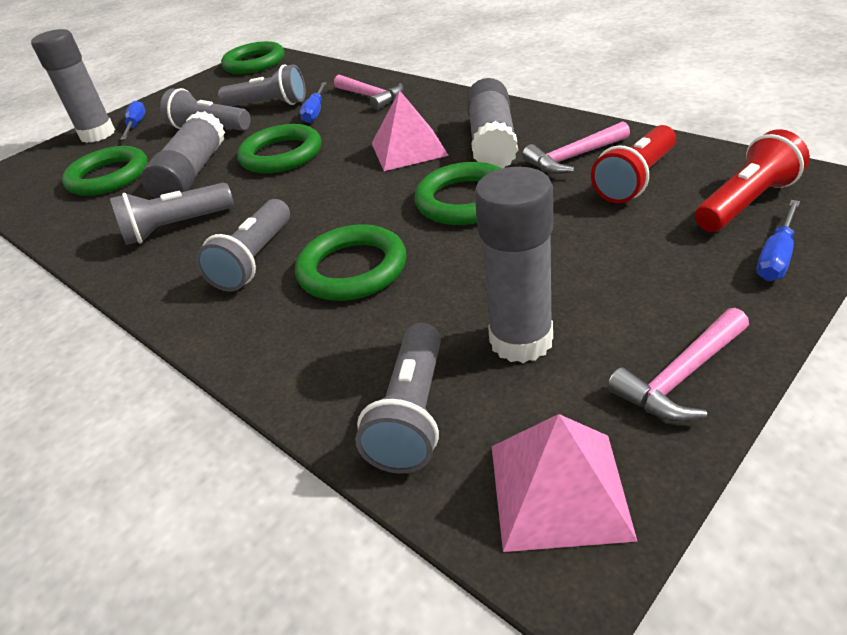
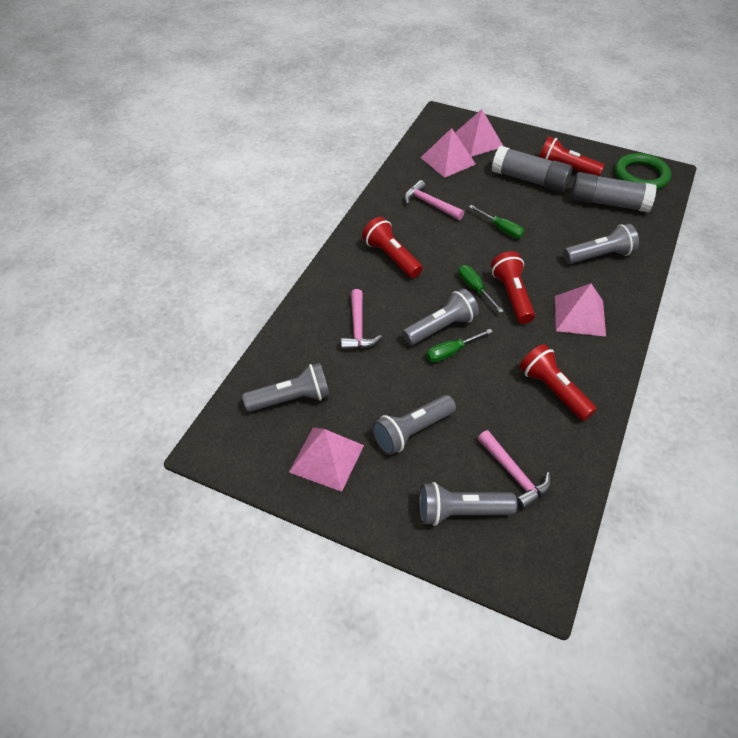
blue screwdriver: 3 -> 0
green ring: 5 -> 1
green screwdriver: 0 -> 3
grey glue stick: 4 -> 2
pink pyramid: 2 -> 4
red flashlight: 2 -> 4

